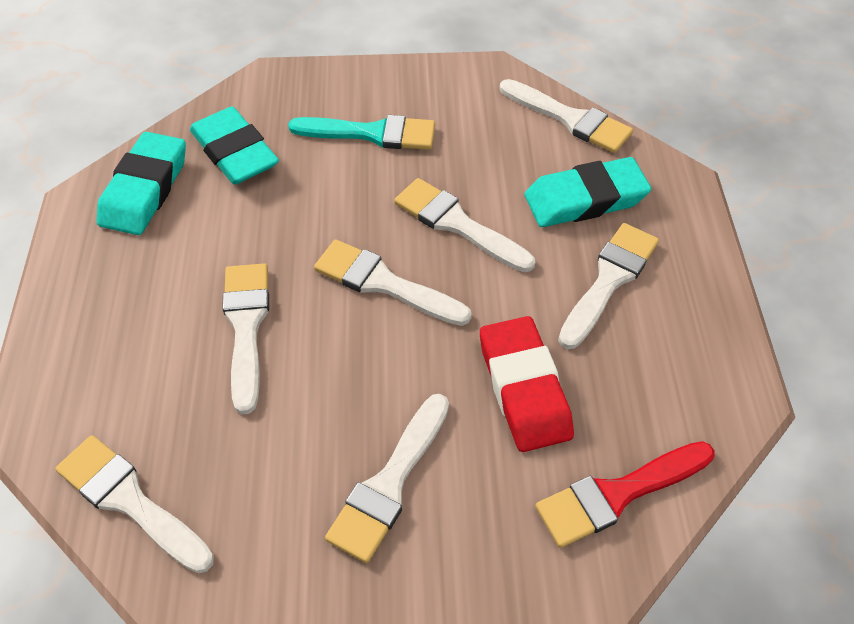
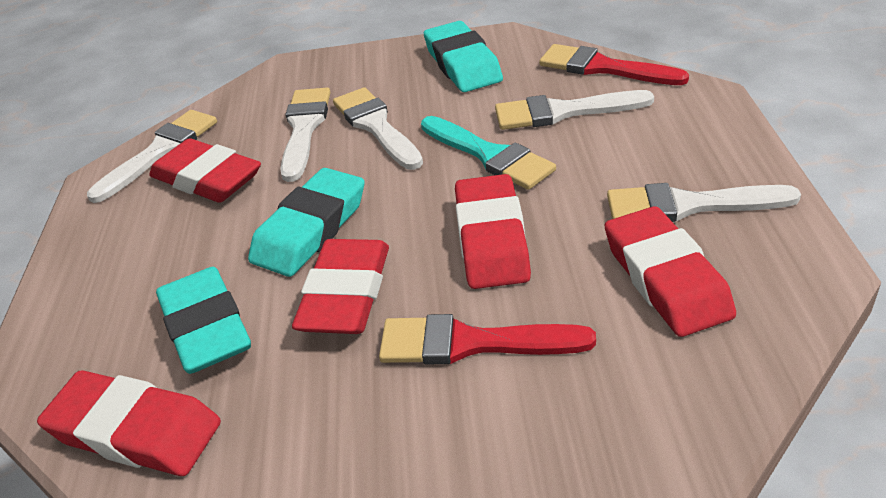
red brush: 1 -> 2
red eraser: 1 -> 5
white brush: 7 -> 5

